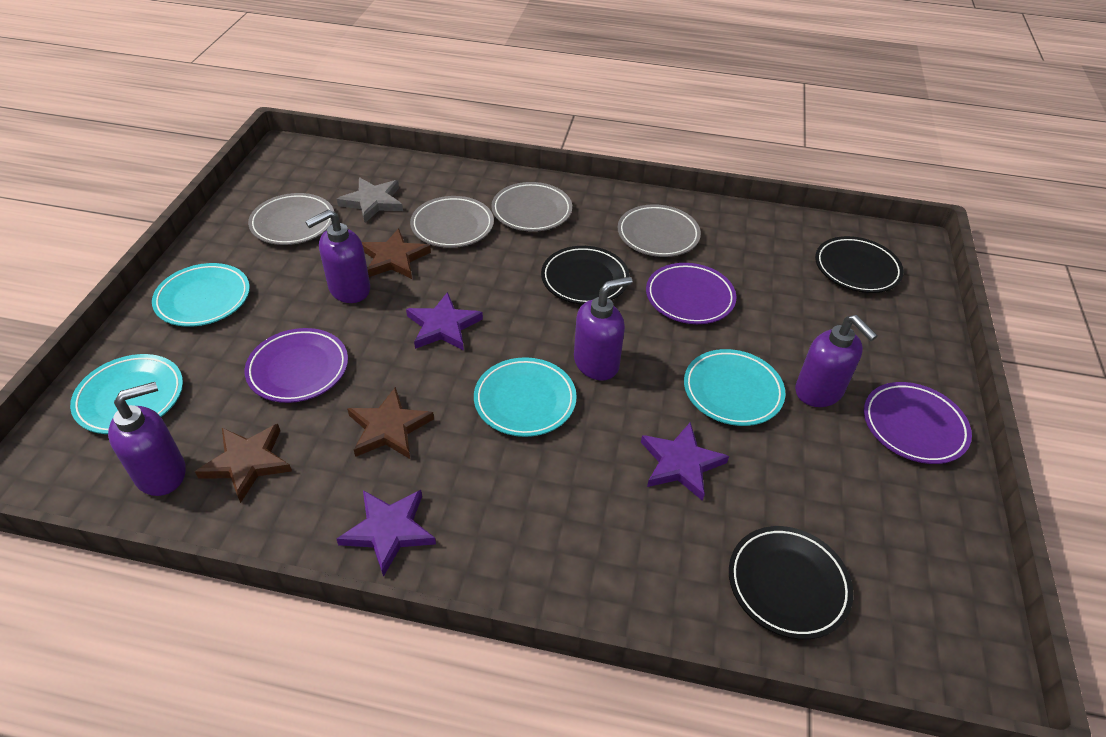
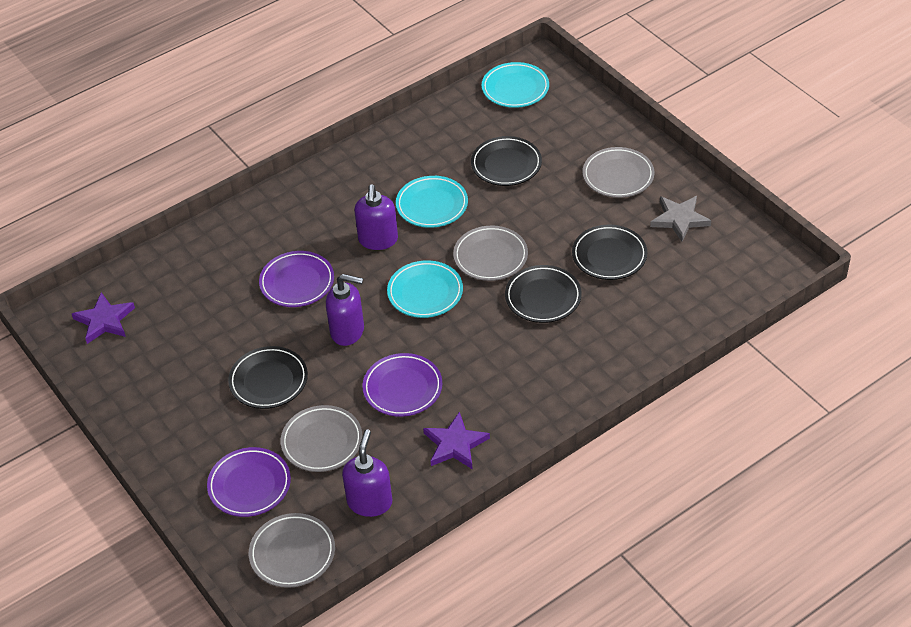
black plate: 3 -> 4
brown star: 3 -> 0
purple soap dispenser: 4 -> 3
purple star: 3 -> 2
turquoise plate: 4 -> 3

